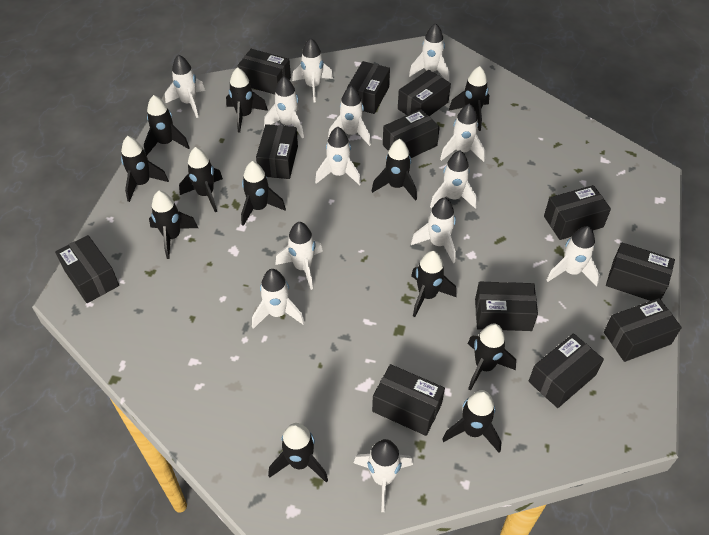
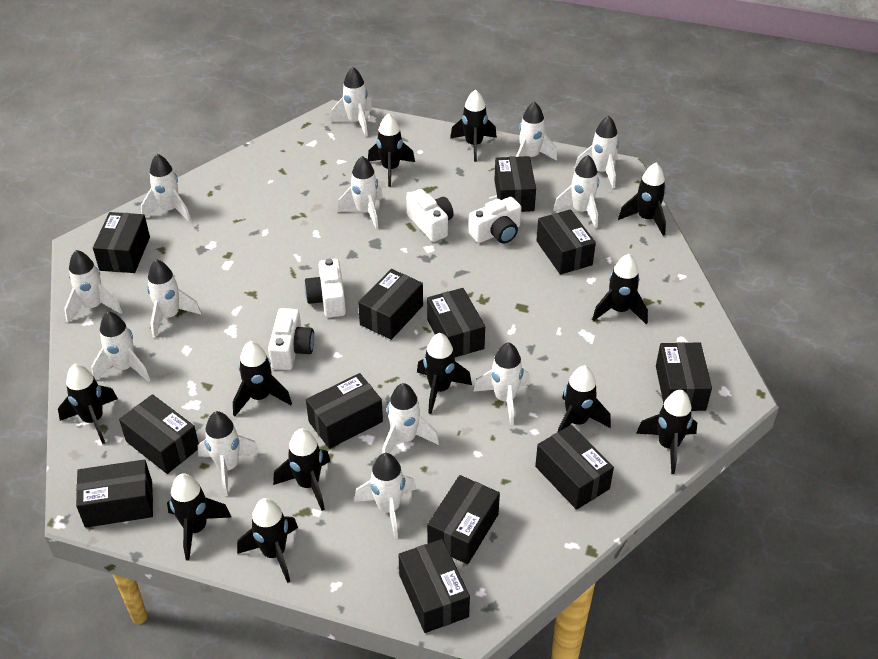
white camera: 0 -> 4

